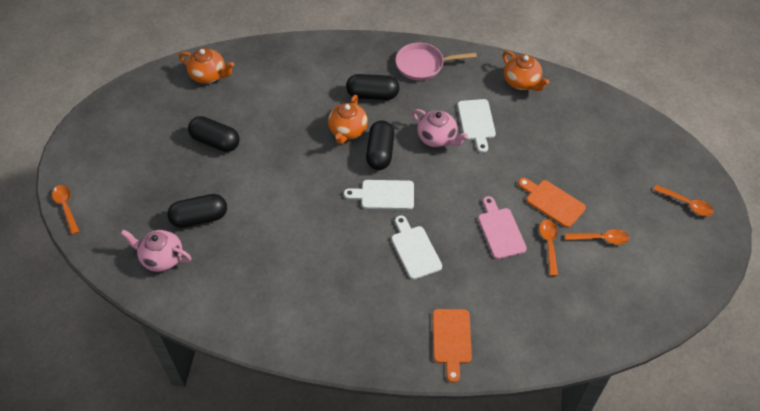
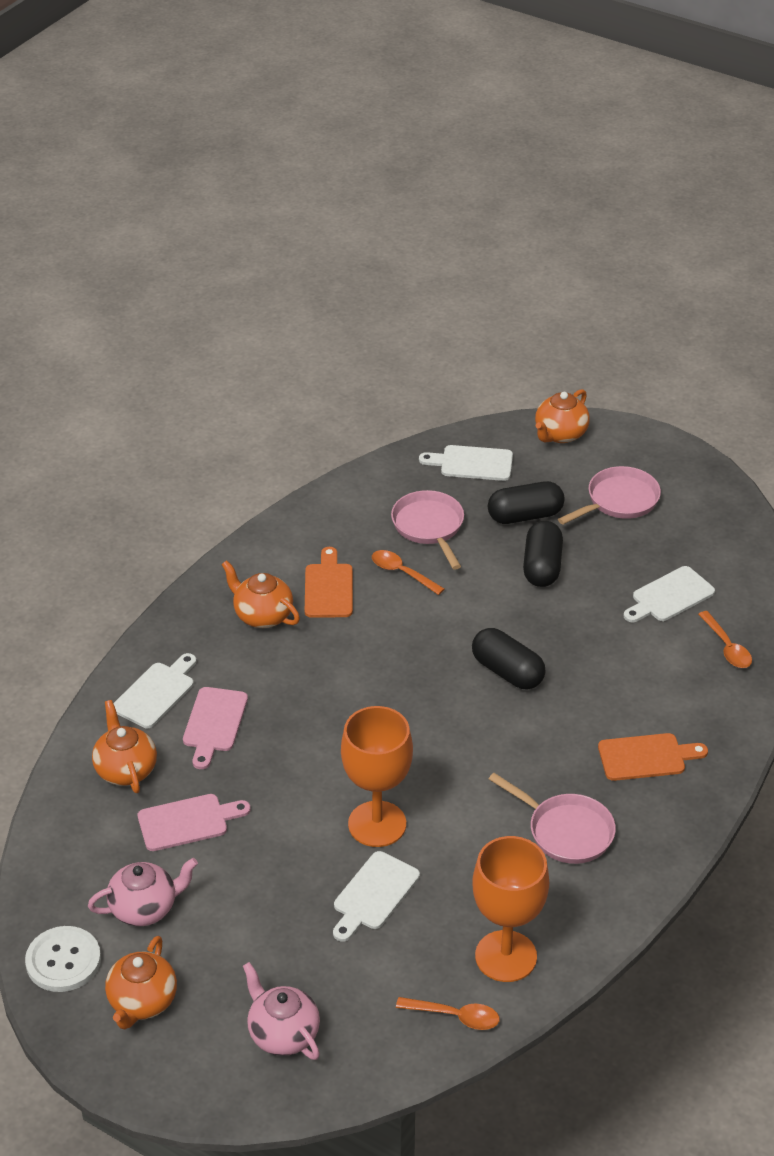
black capsule: 4 -> 3
orange goblet: 0 -> 2
orange spoon: 4 -> 3
orange teapot: 3 -> 4
pink cutting board: 1 -> 2
pink pan: 1 -> 3
white button: 0 -> 1
white cutting board: 3 -> 4

